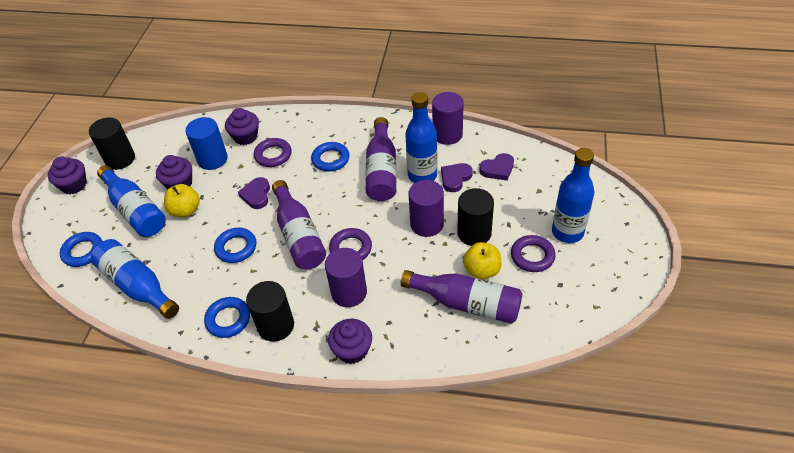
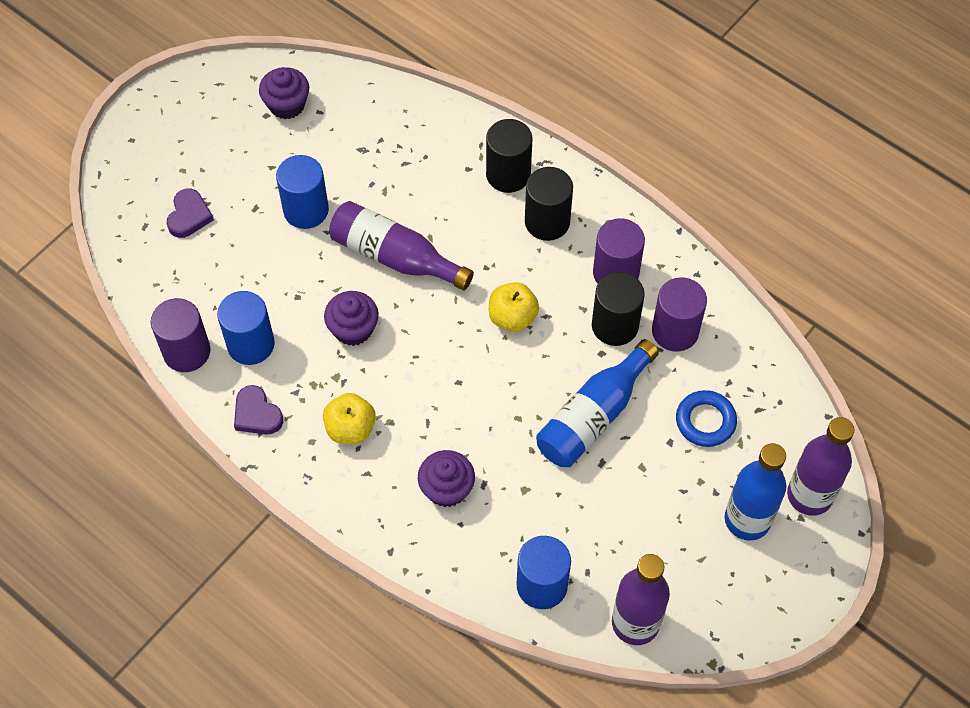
blue bottle: 4 -> 2
blue cylinder: 1 -> 3
blue ring: 4 -> 1
purple cupcake: 4 -> 3
purple heart: 3 -> 2
purple ring: 3 -> 0

